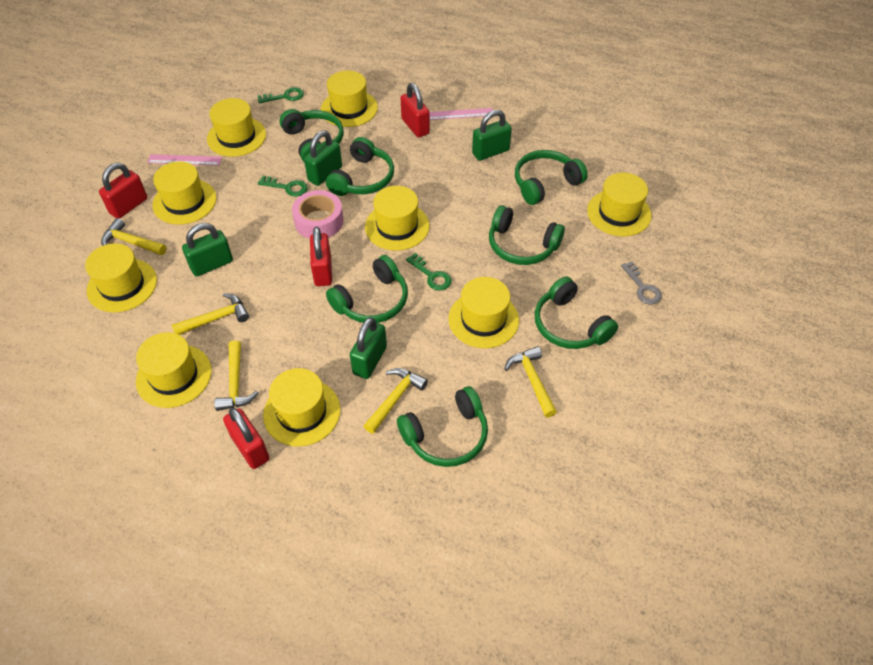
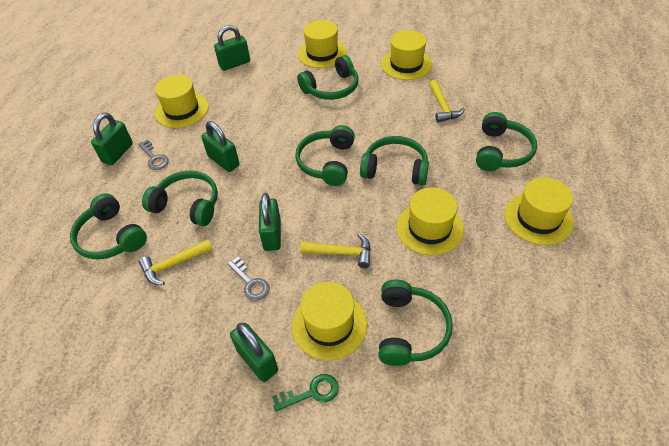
green key: 3 -> 1
green padlock: 4 -> 5
grey key: 1 -> 2
pink ruler: 2 -> 0
pink tape: 1 -> 0
red padlock: 4 -> 0
yellow hammer: 5 -> 3
yellow hat: 9 -> 6

